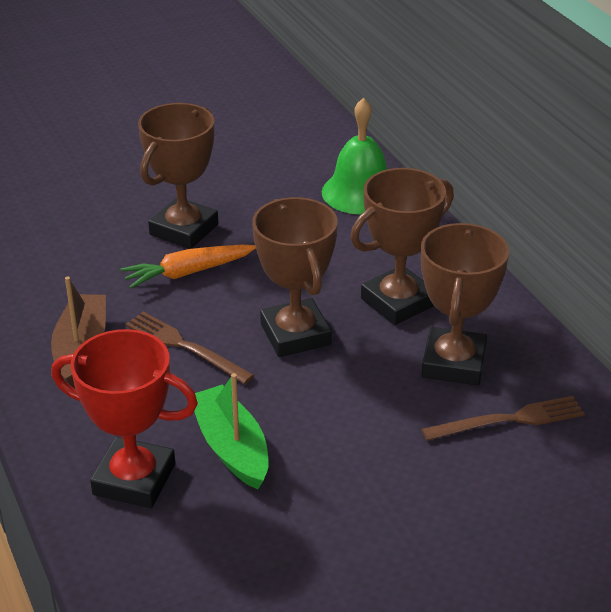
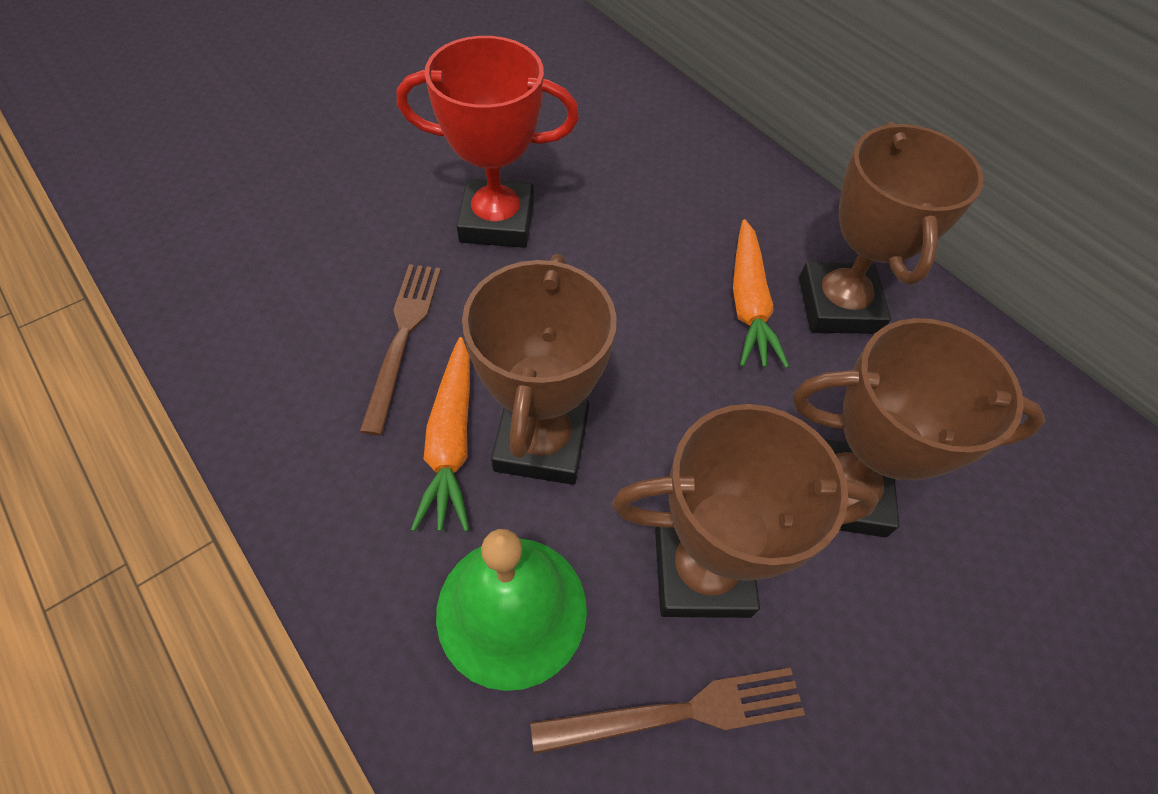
brown boat: 1 -> 0
green boat: 1 -> 0
orange carrot: 1 -> 2

